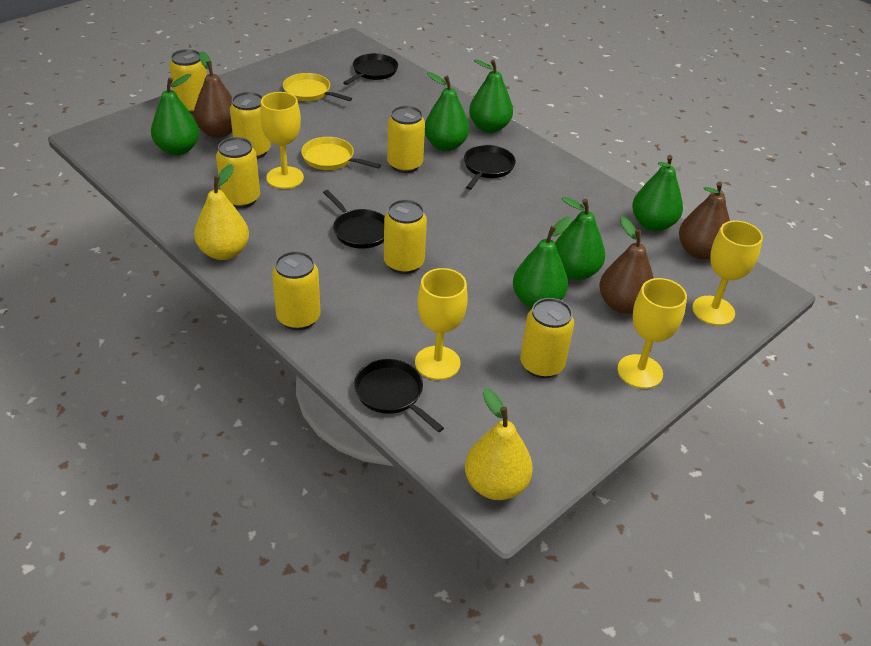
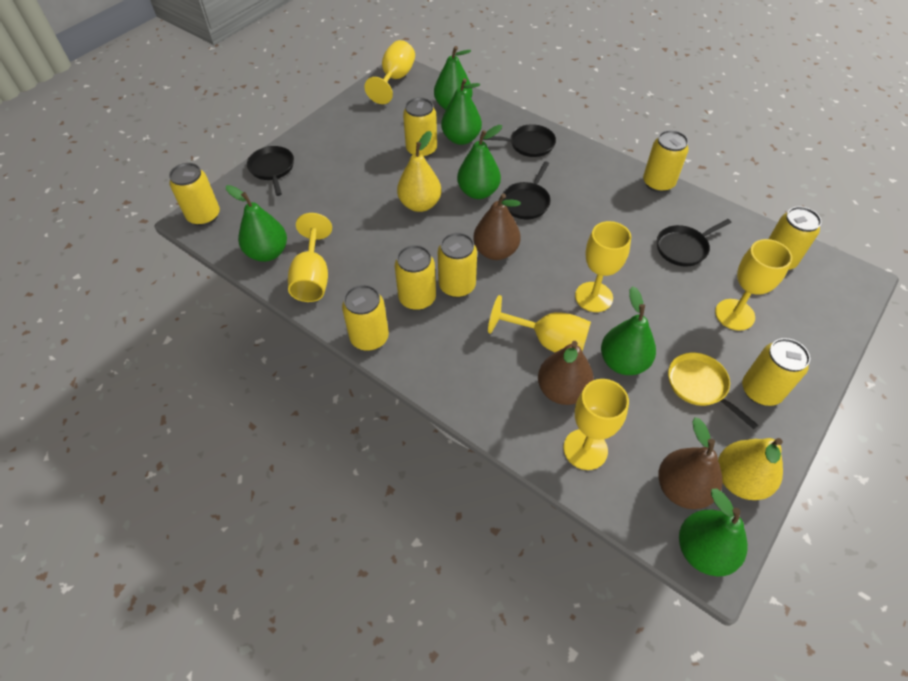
yellow can: 7 -> 8
yellow goblet: 4 -> 6
yellow pan: 2 -> 1

